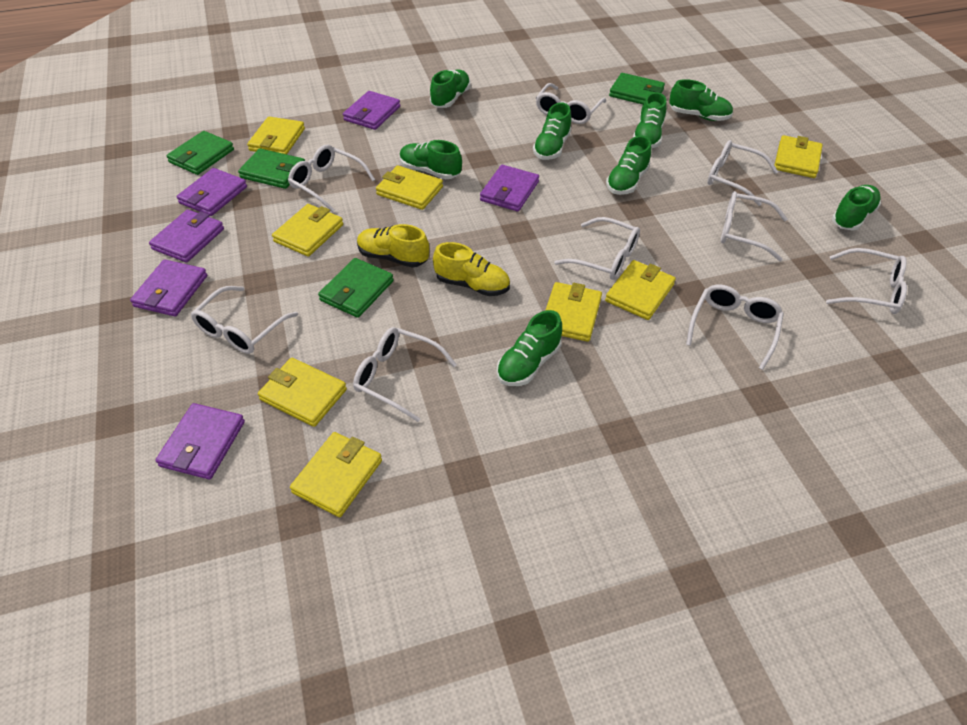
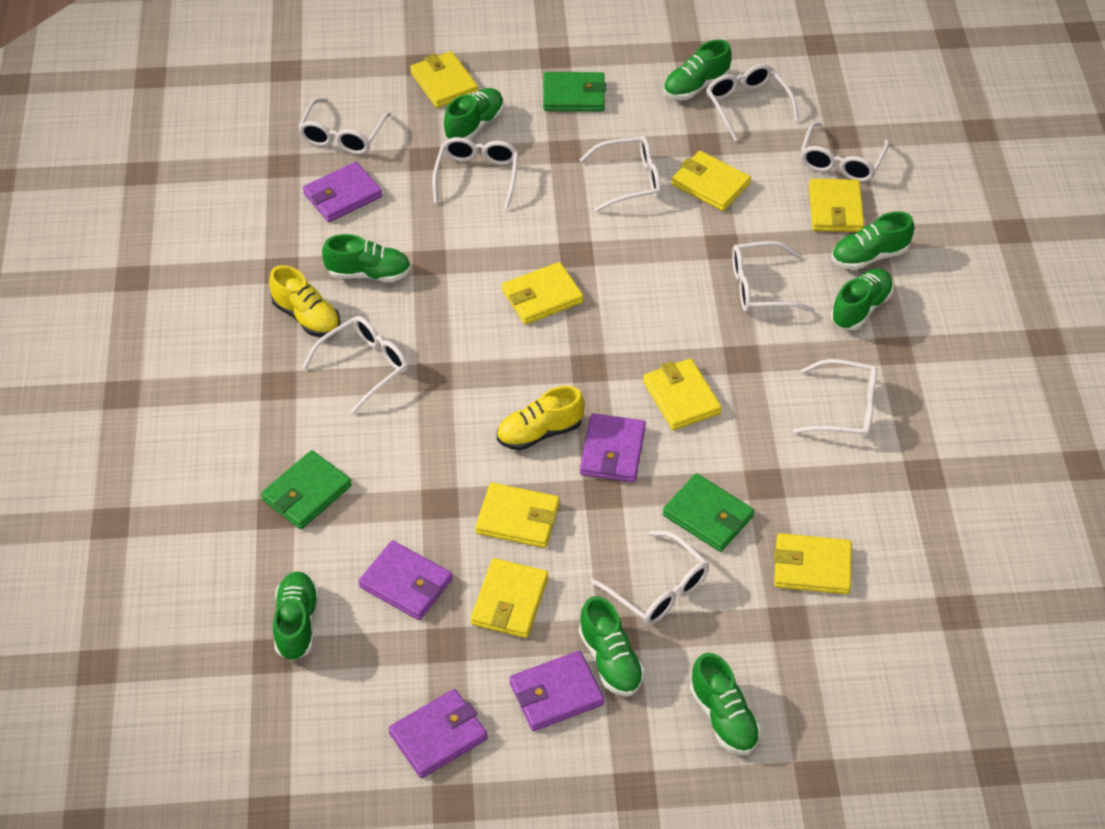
green wallet: 4 -> 3
purple wallet: 6 -> 5

